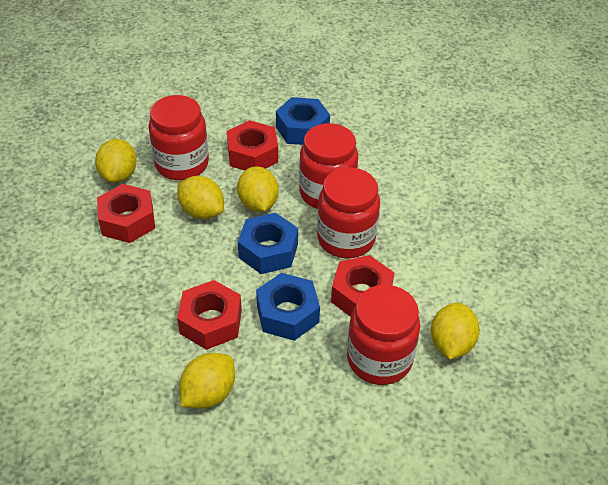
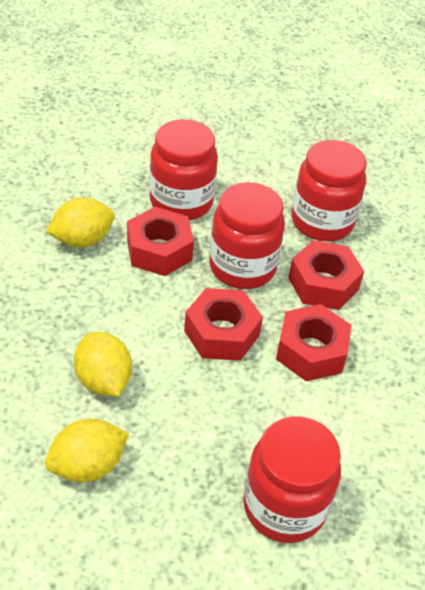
blue nut: 3 -> 0
yellow lemon: 5 -> 3

